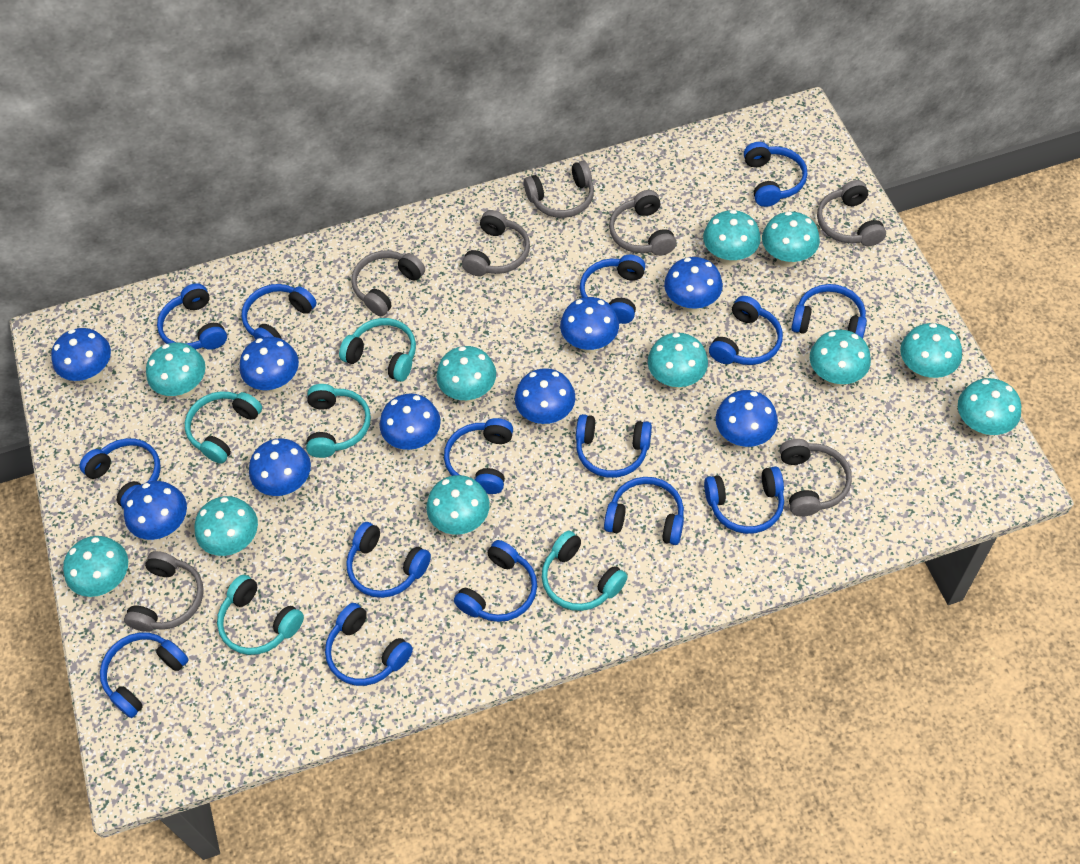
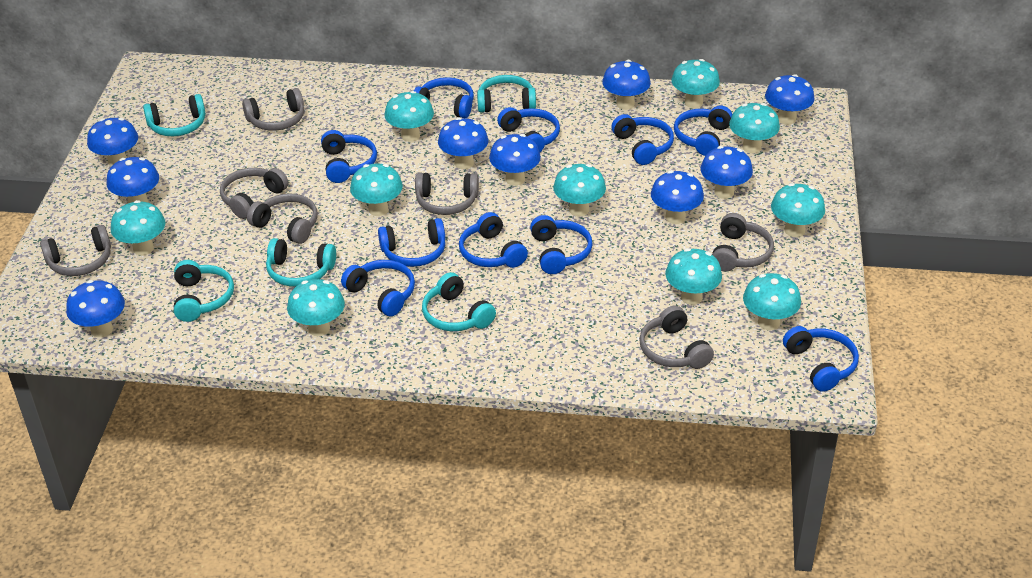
blue headphones: 15 -> 10
turquoise mushroom: 11 -> 10

